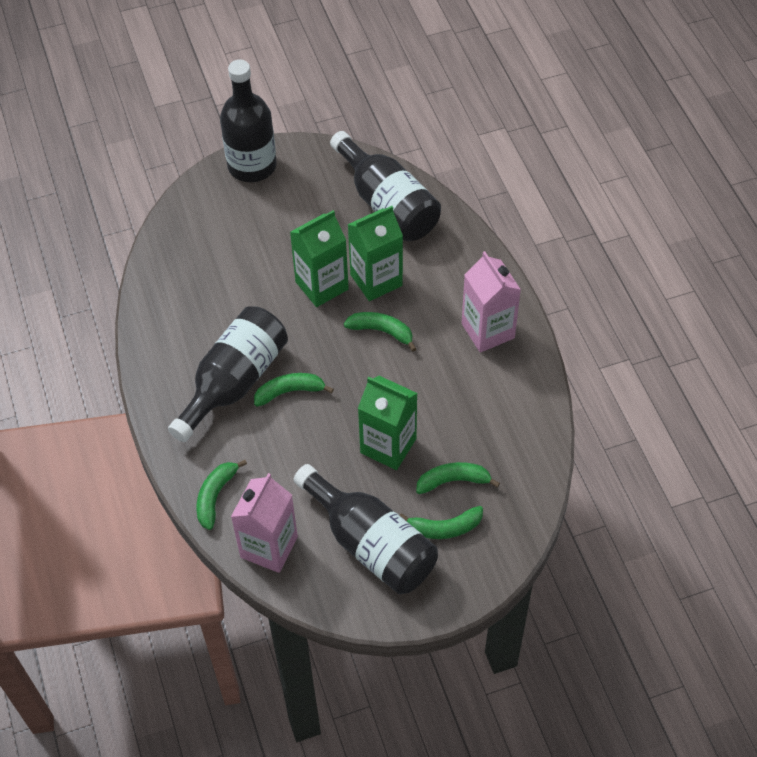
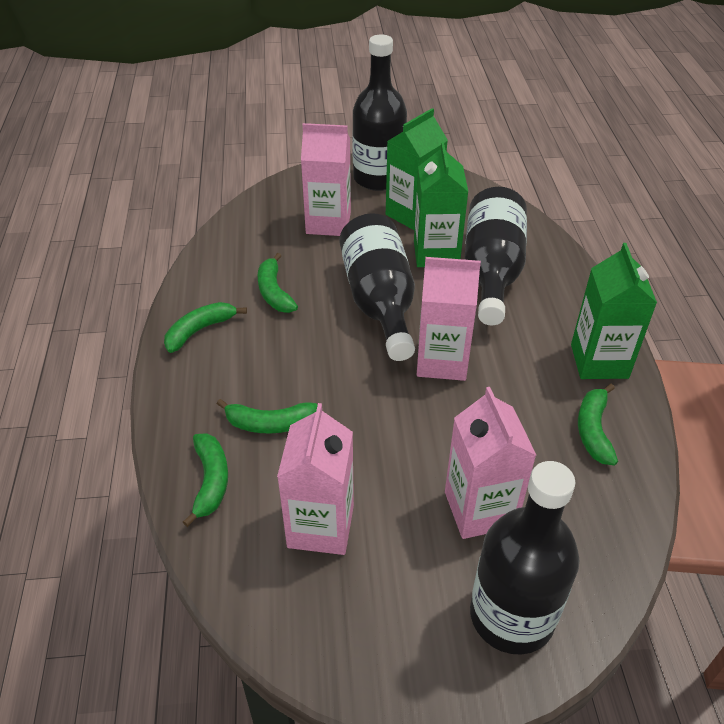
pink carton: 2 -> 4

